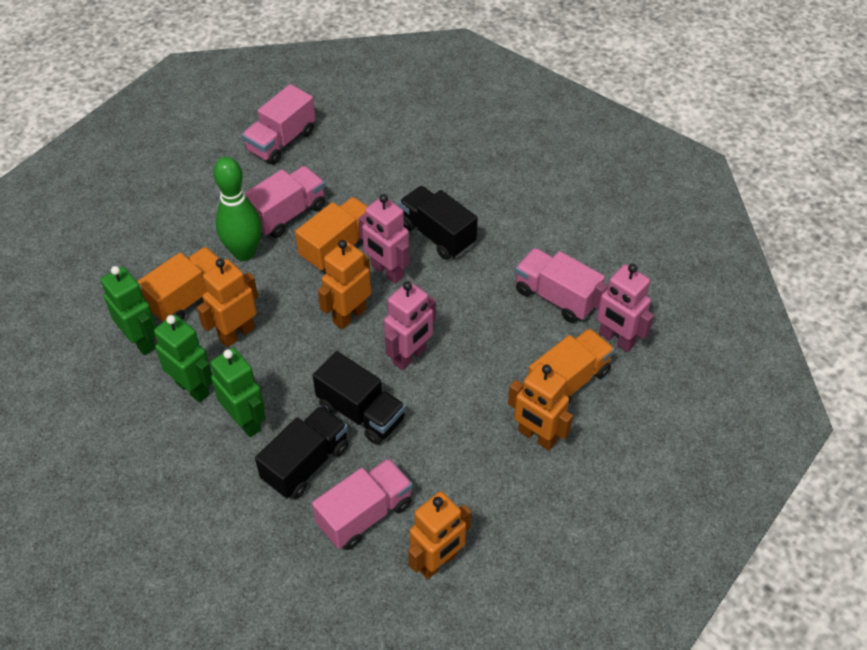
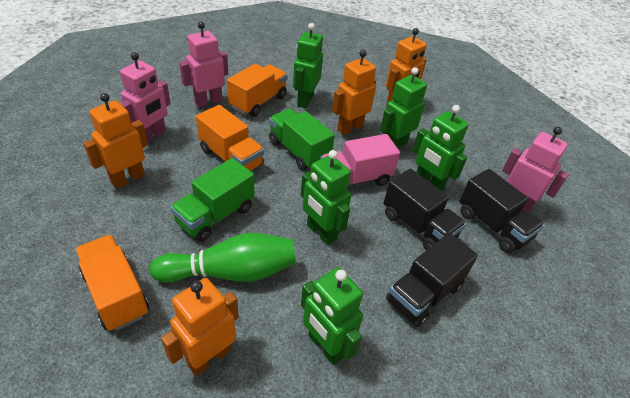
green robot: 3 -> 5
green truck: 0 -> 2
pink truck: 4 -> 1

